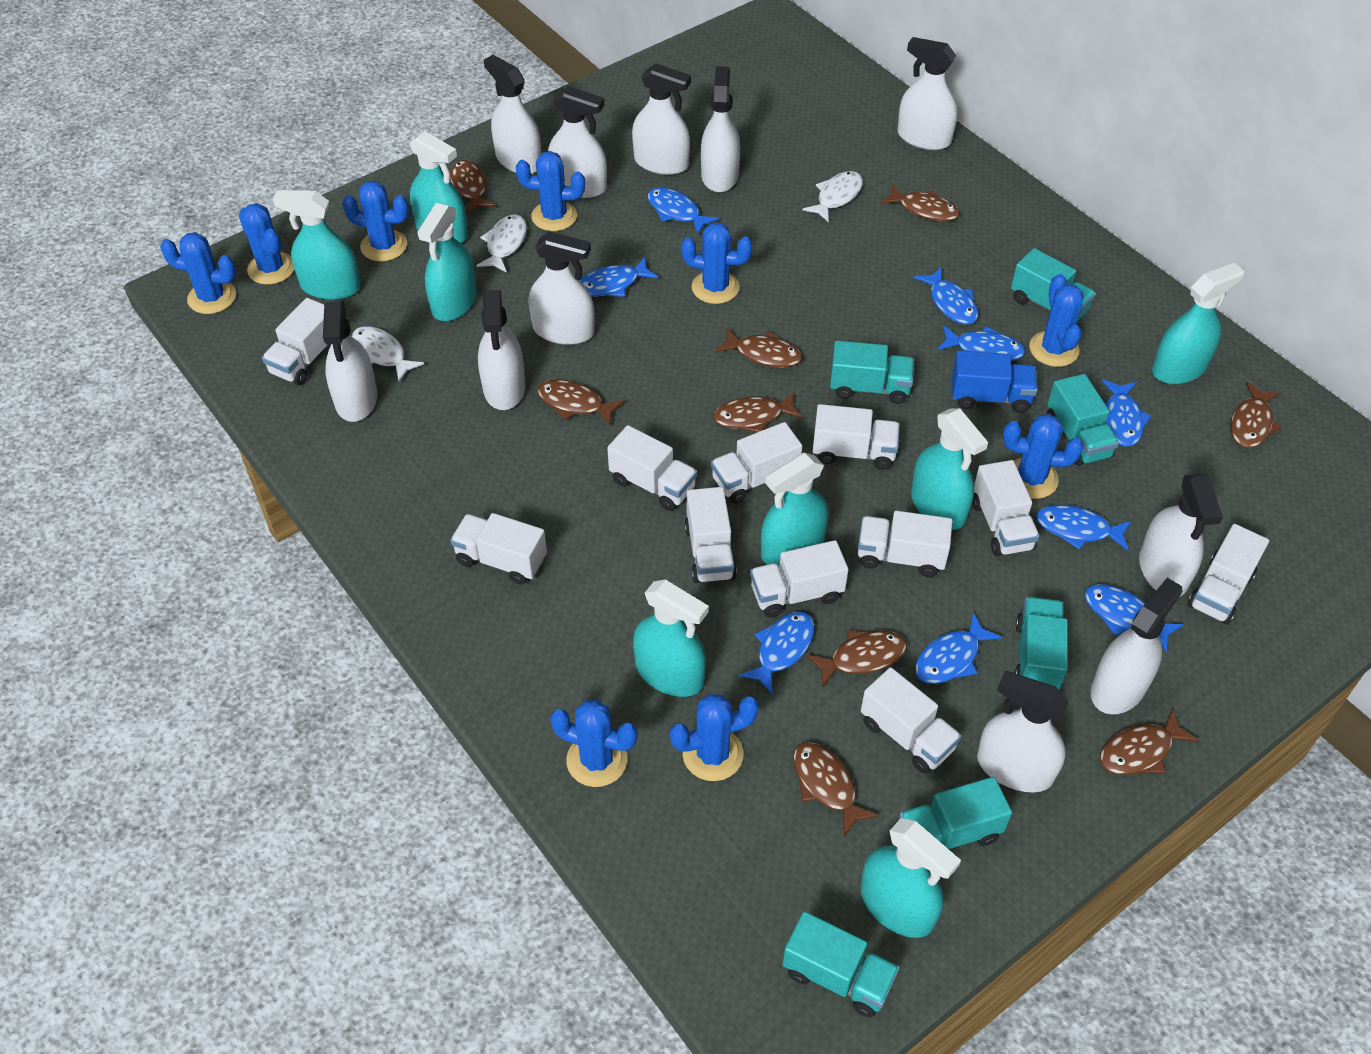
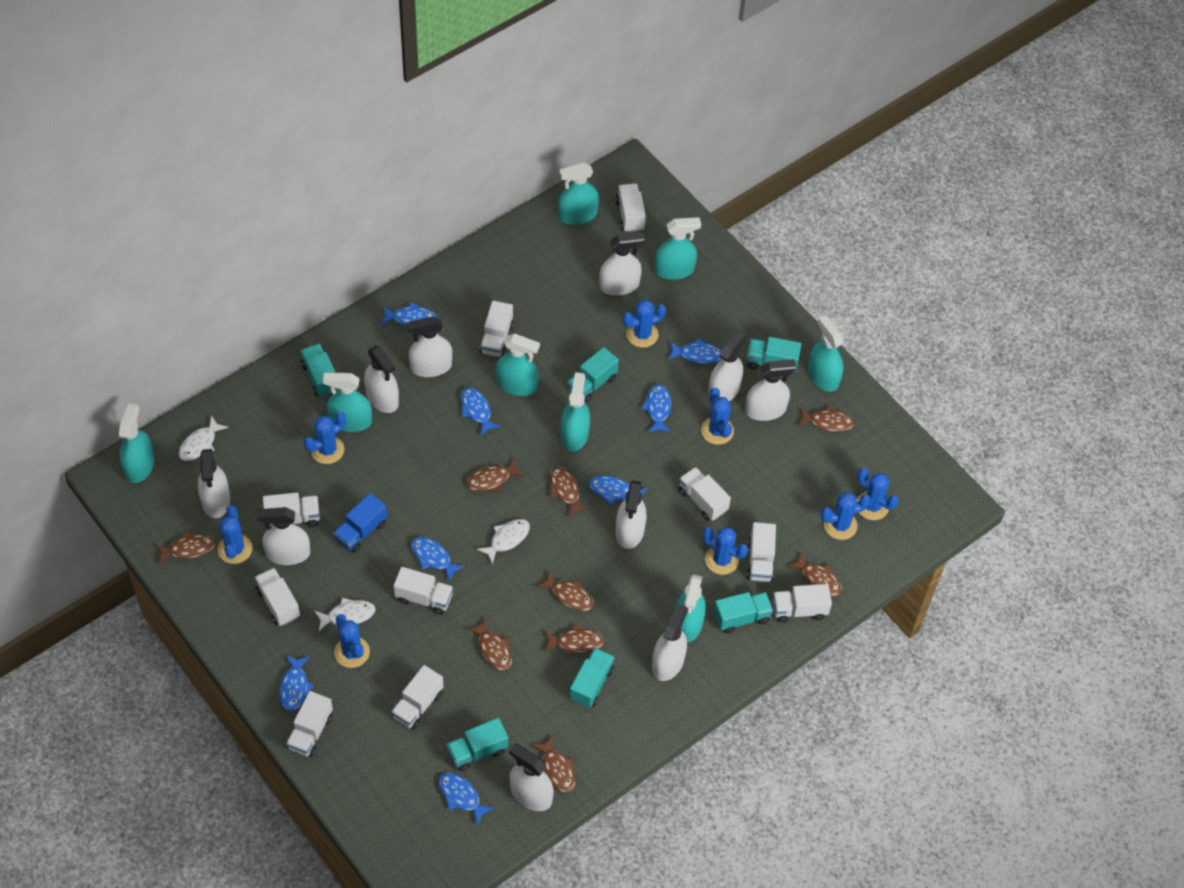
blue cactus: 9 -> 8
blue fish: 9 -> 8
white spray bottle: 11 -> 10
white truck: 11 -> 10

